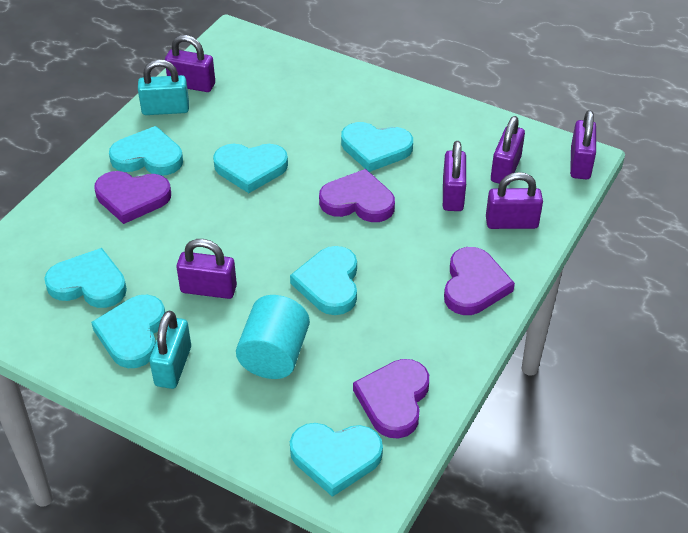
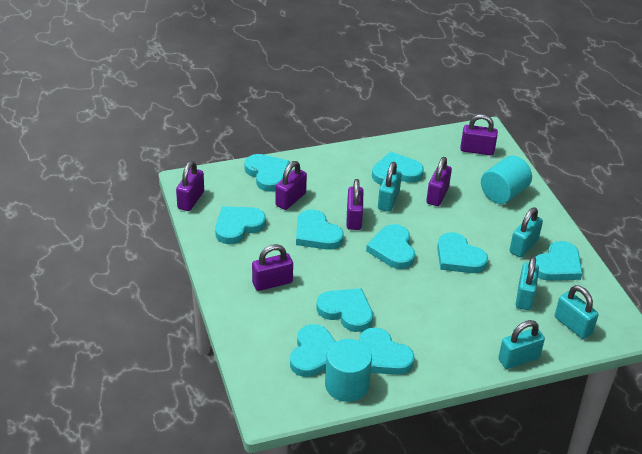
purple heart: 4 -> 0
turquoise cylinder: 1 -> 2
turquoise heart: 7 -> 10
turquoise padlock: 2 -> 5

